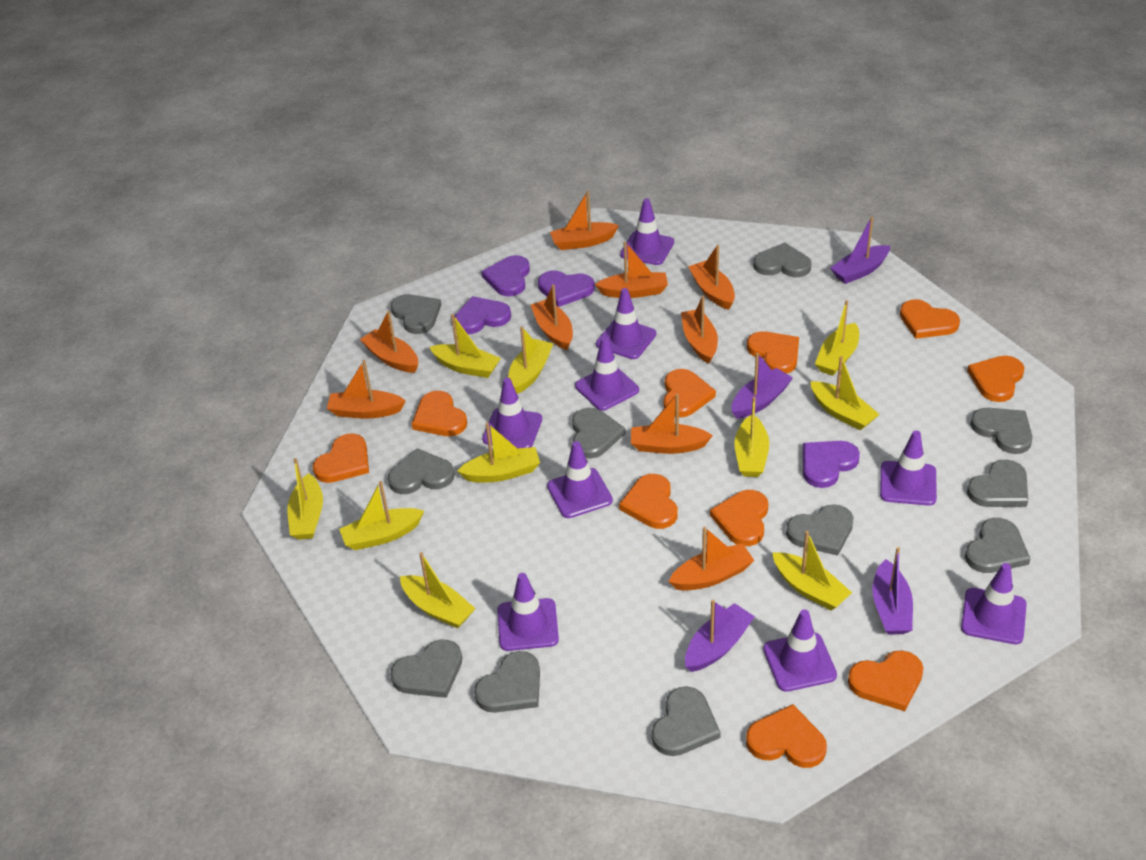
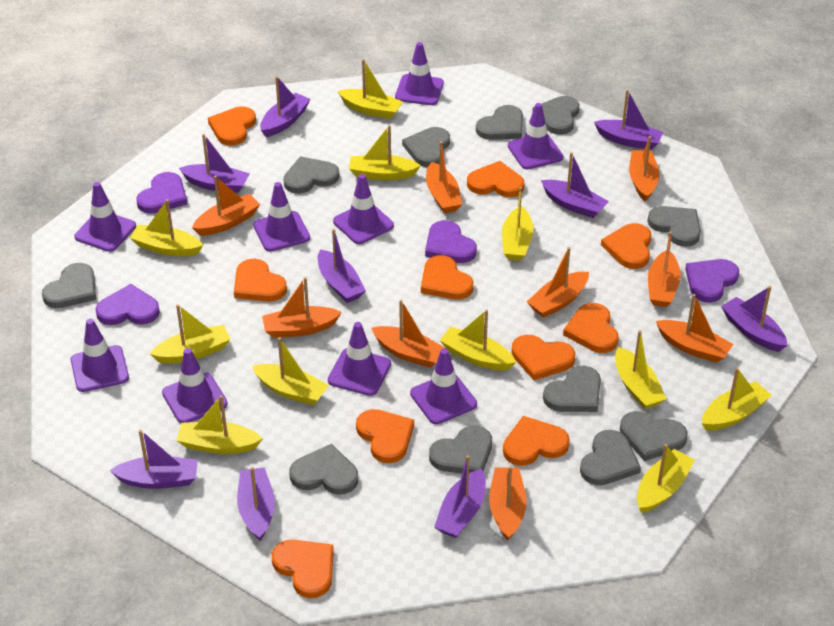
purple boat: 4 -> 9
yellow boat: 10 -> 11

